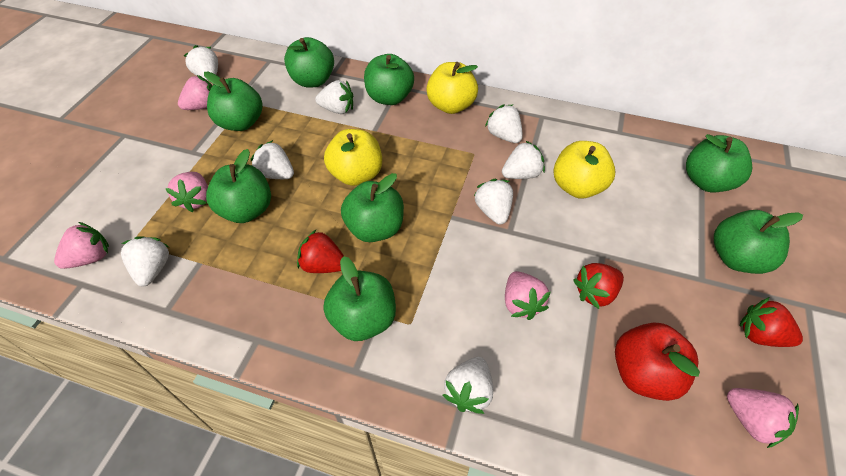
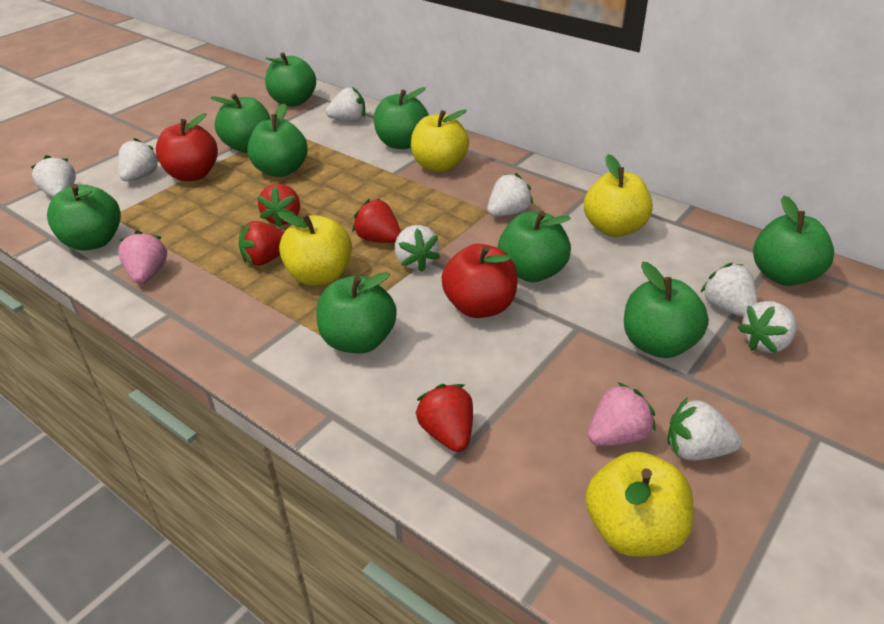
green apple: 8 -> 9
pink strawberry: 5 -> 2
red apple: 1 -> 2
red strawberry: 3 -> 4
yellow apple: 3 -> 4

